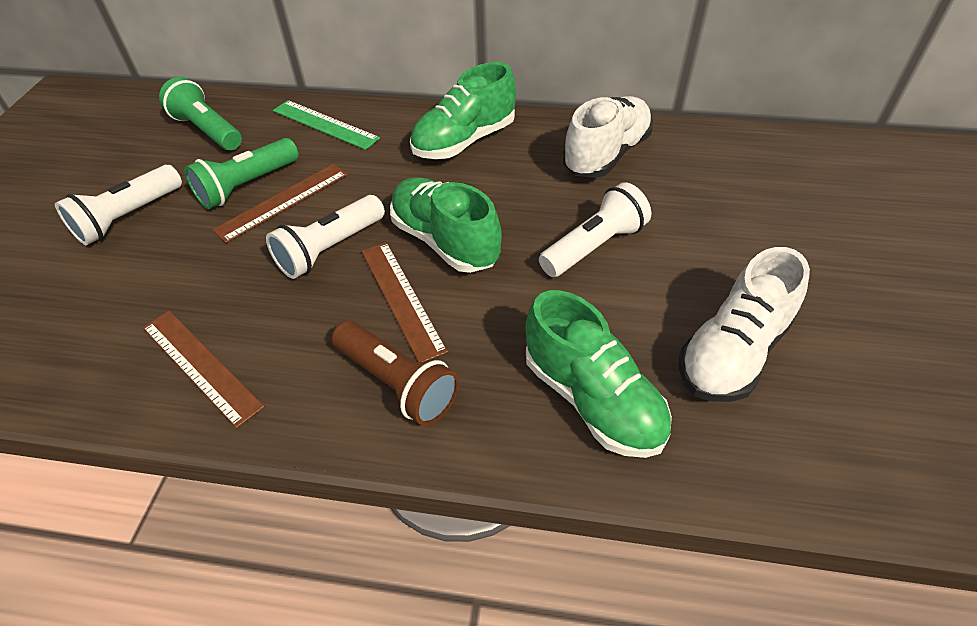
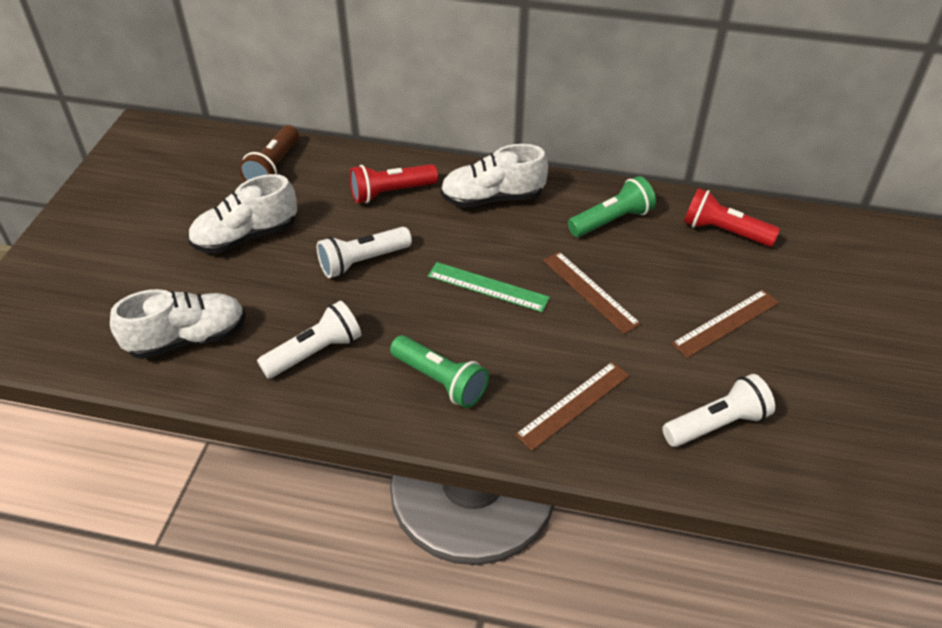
green shoe: 3 -> 0
red flashlight: 0 -> 2
white shoe: 2 -> 3

